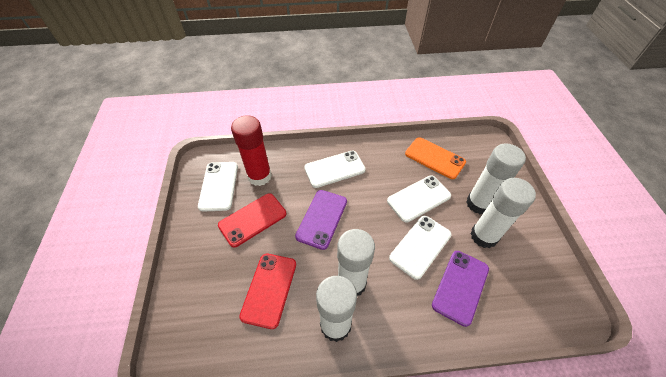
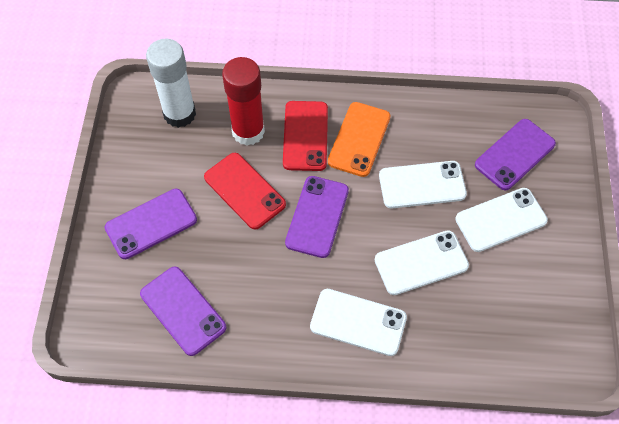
purple phone: 2 -> 4
white glue stick: 4 -> 1

